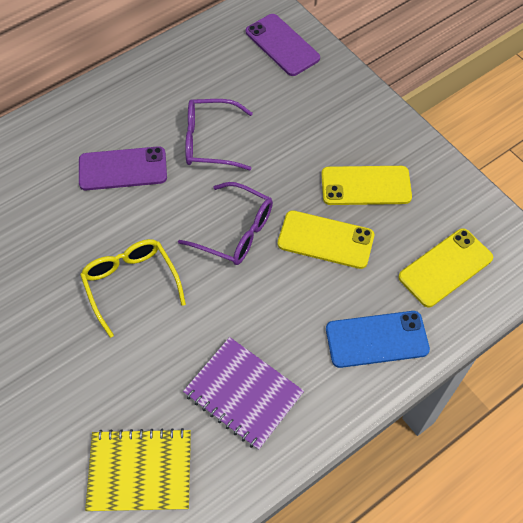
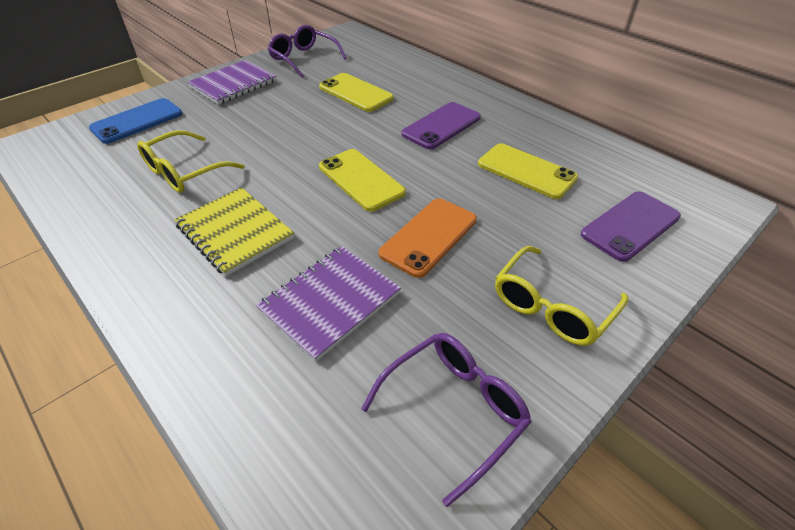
orange phone: 0 -> 1
purple notebook: 1 -> 2
yellow glasses: 1 -> 2

